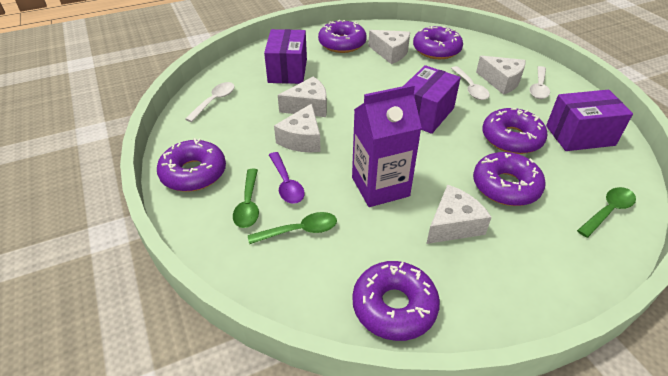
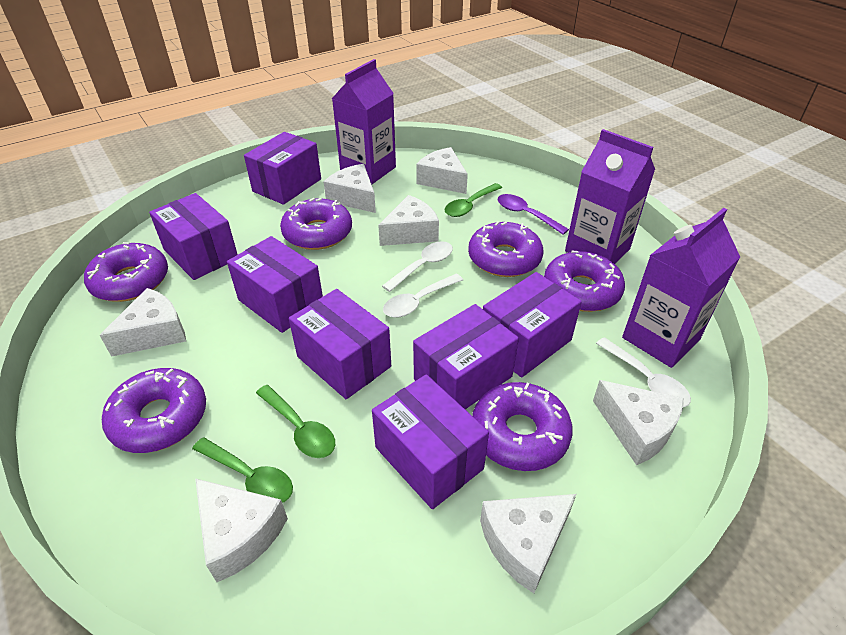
purple box: 3 -> 7
purple carton: 1 -> 3
white cheese: 5 -> 7

